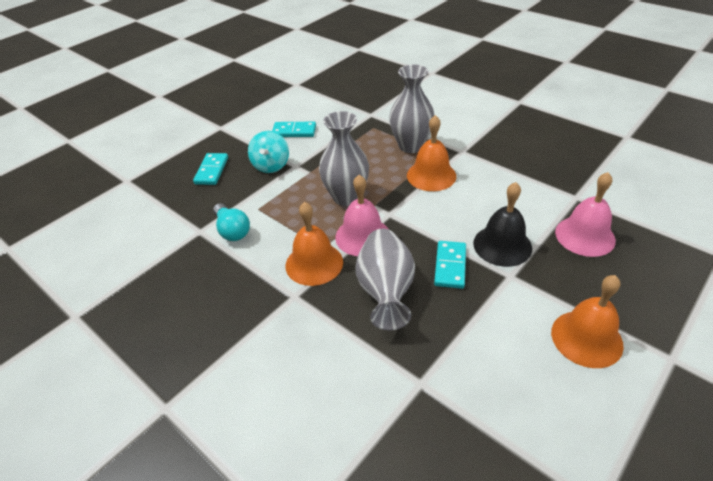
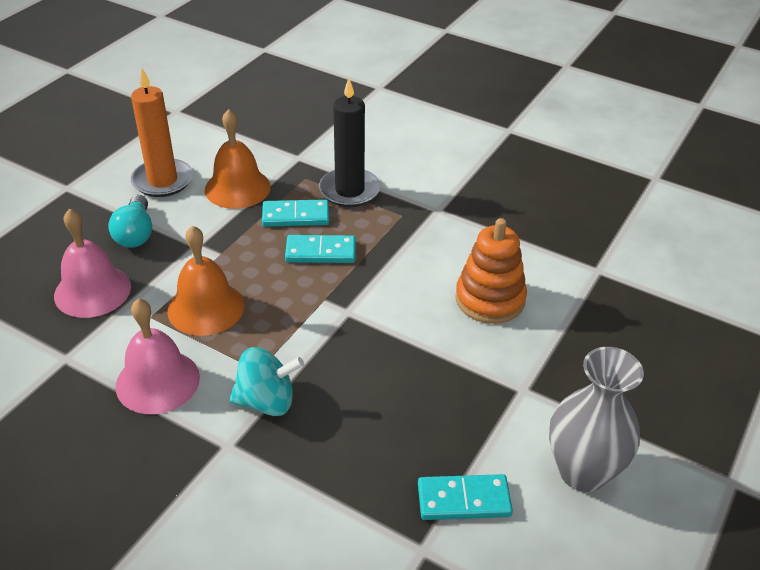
black bell: 1 -> 0
black candle: 0 -> 1
grey vase: 3 -> 1
orange bell: 3 -> 2
orange candle: 0 -> 1
orange stacking toy: 0 -> 1

